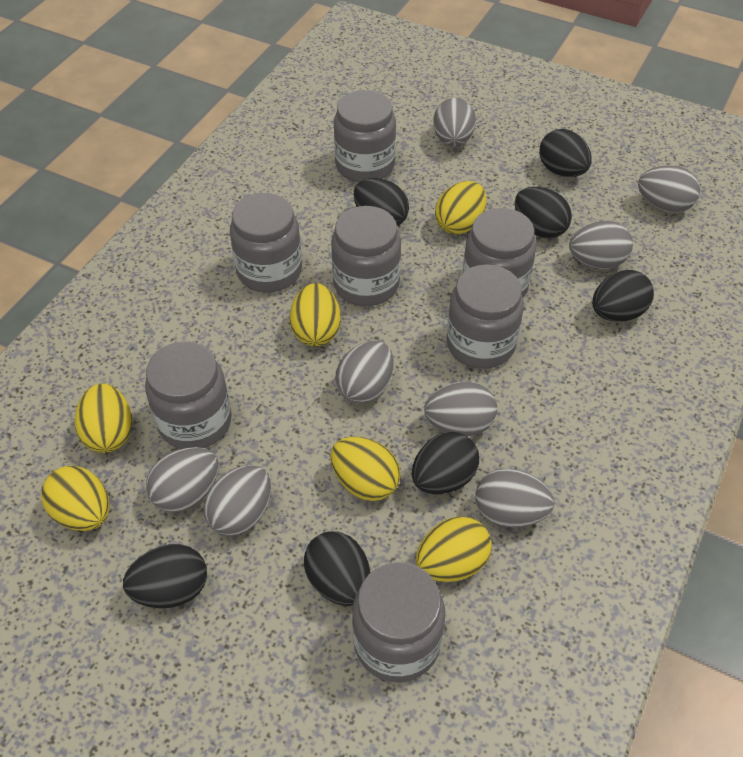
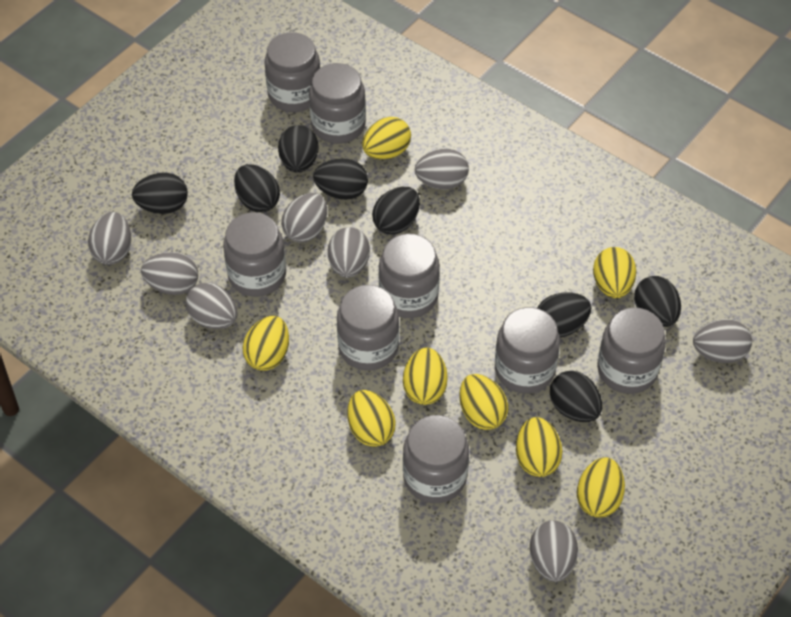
black egg: 7 -> 8
grey jar: 7 -> 8
yellow egg: 6 -> 8

